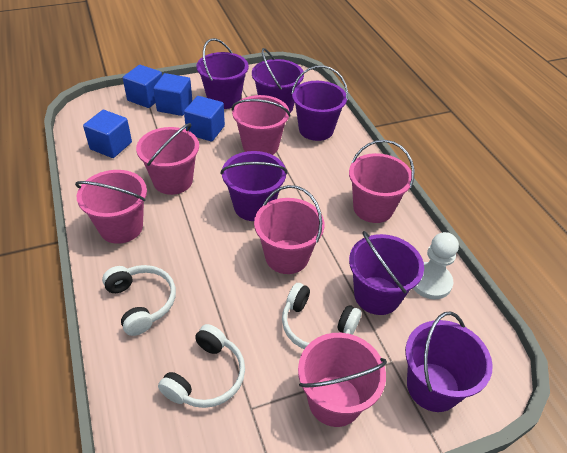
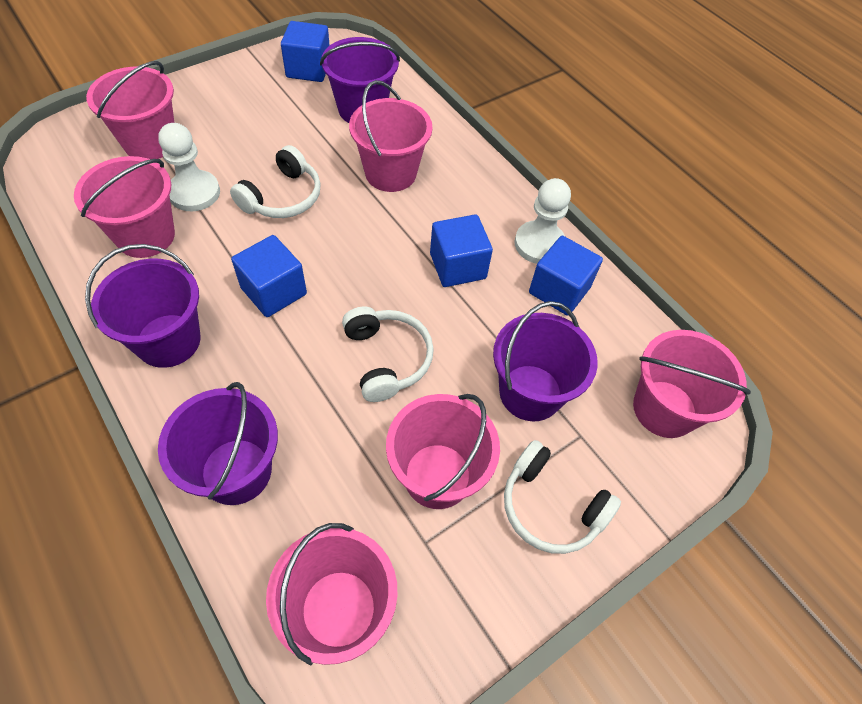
purple bucket: 6 -> 4
white pawn: 1 -> 2

